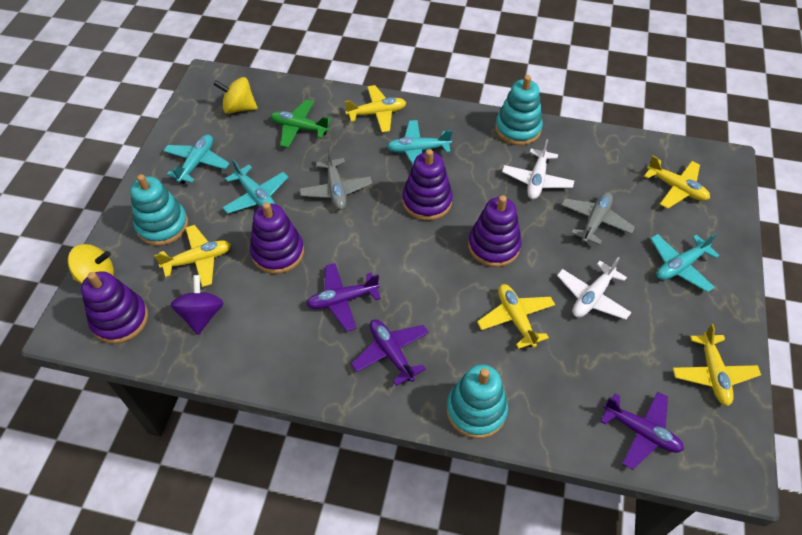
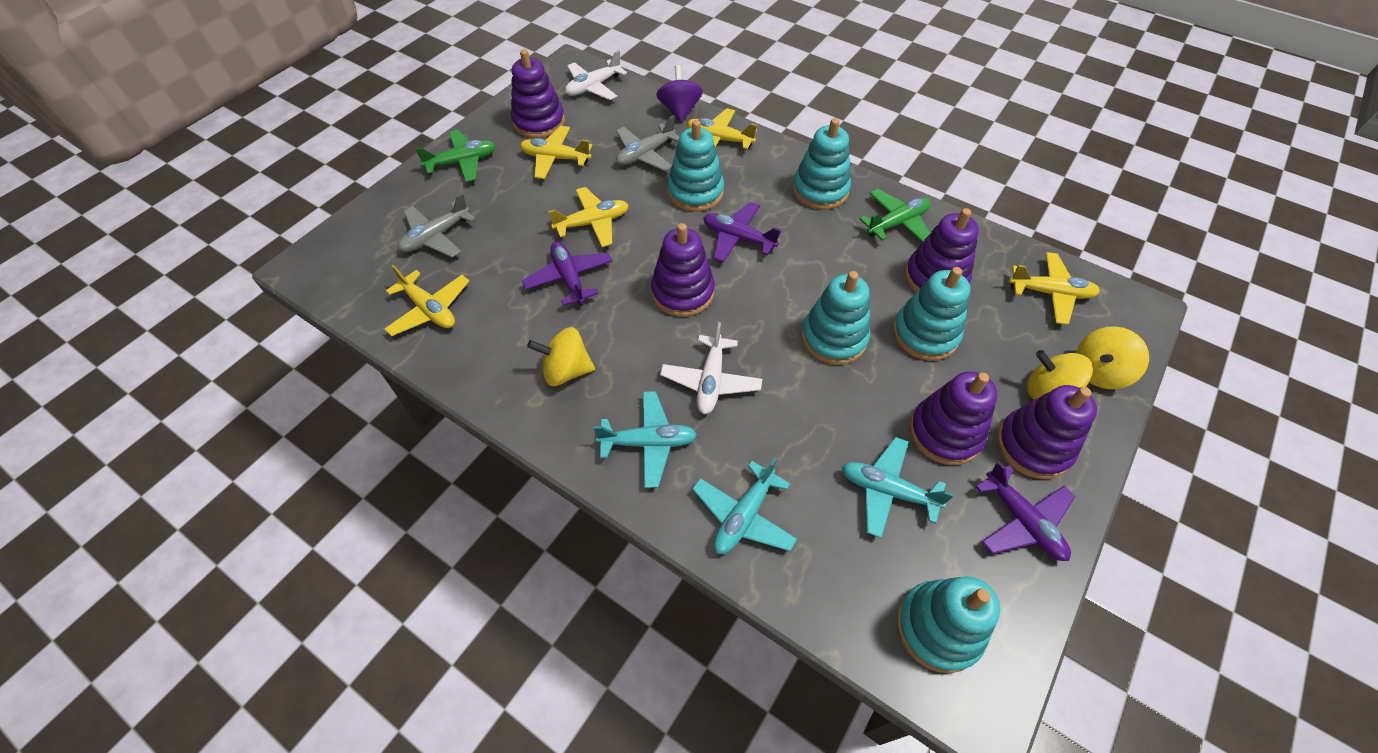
green plane: 1 -> 2
purple stacking toy: 4 -> 5
turquoise plane: 4 -> 3
turquoise stacking toy: 3 -> 5
yellow spinning top: 2 -> 3

